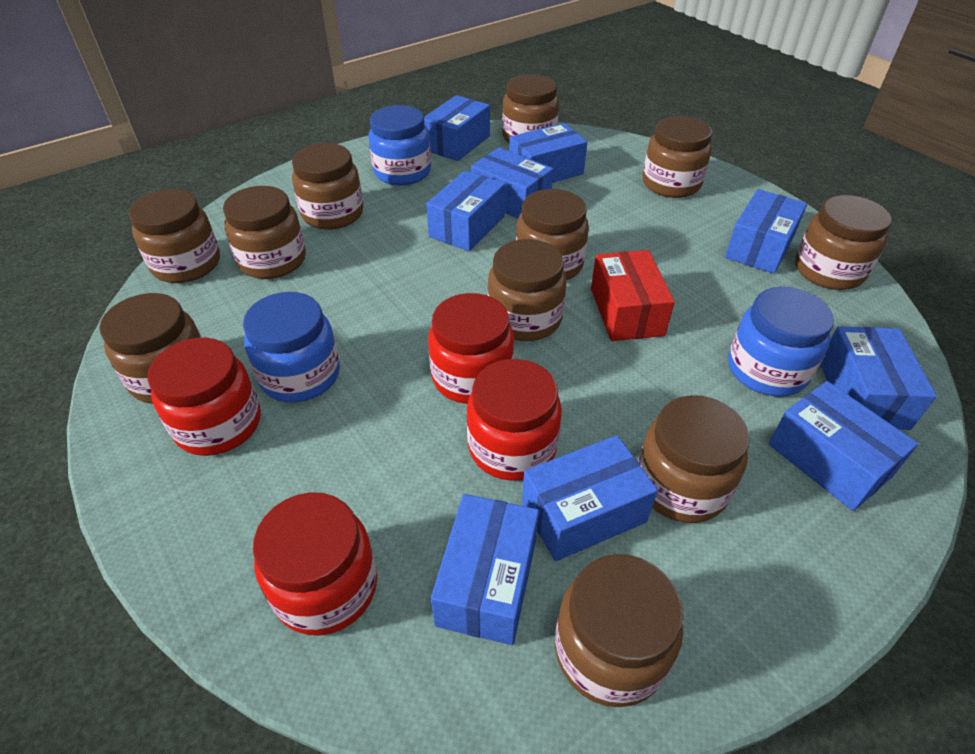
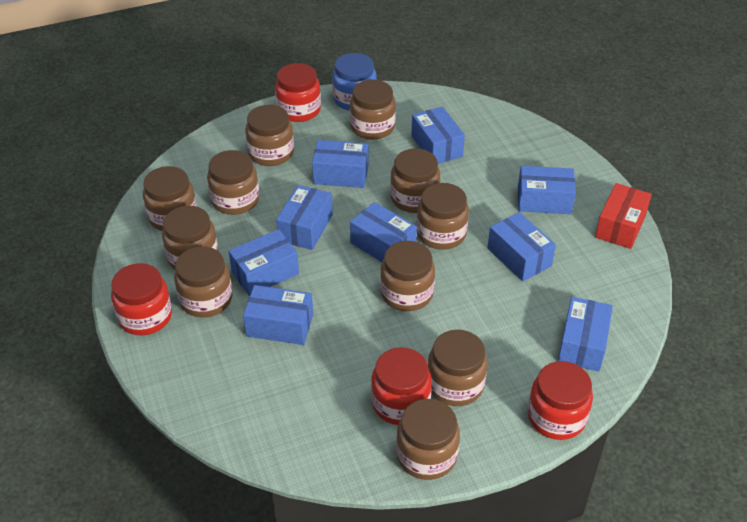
blue jar: 3 -> 1

